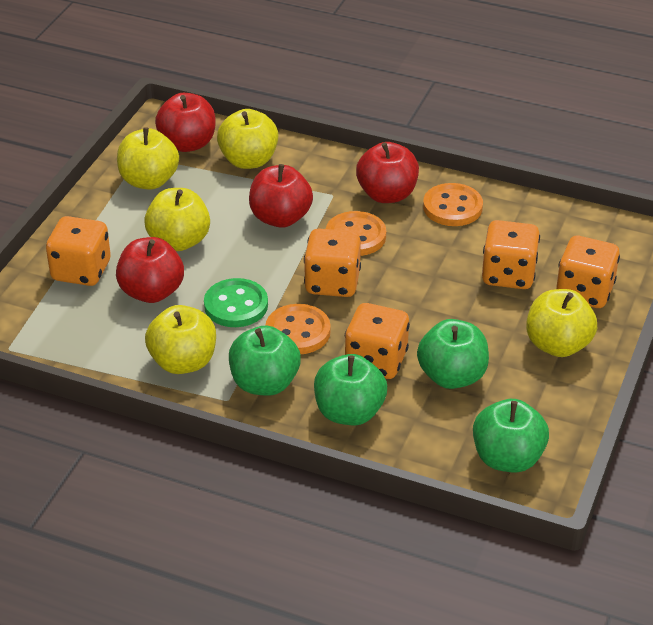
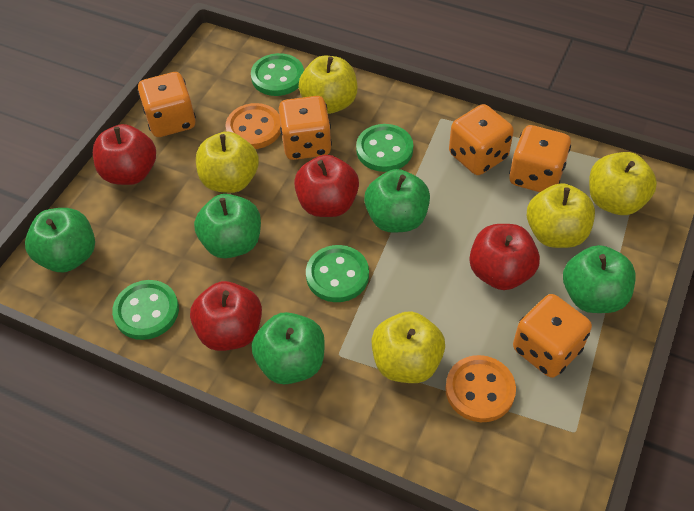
green apple: 4 -> 5
green button: 1 -> 4
orange button: 3 -> 2

